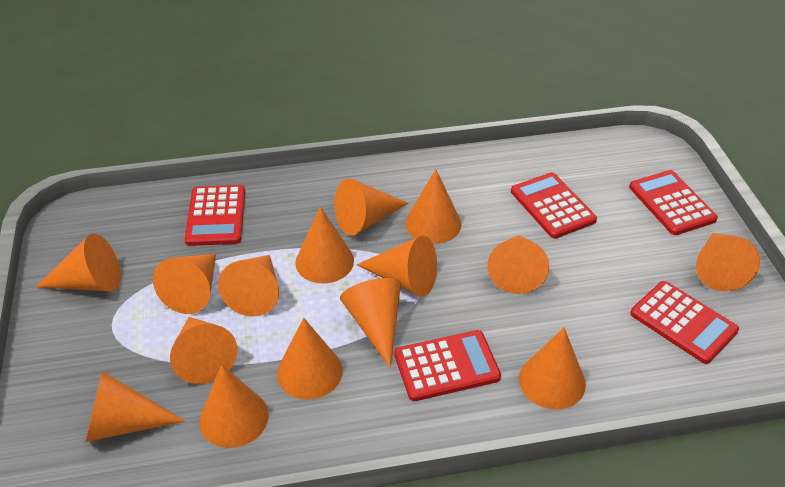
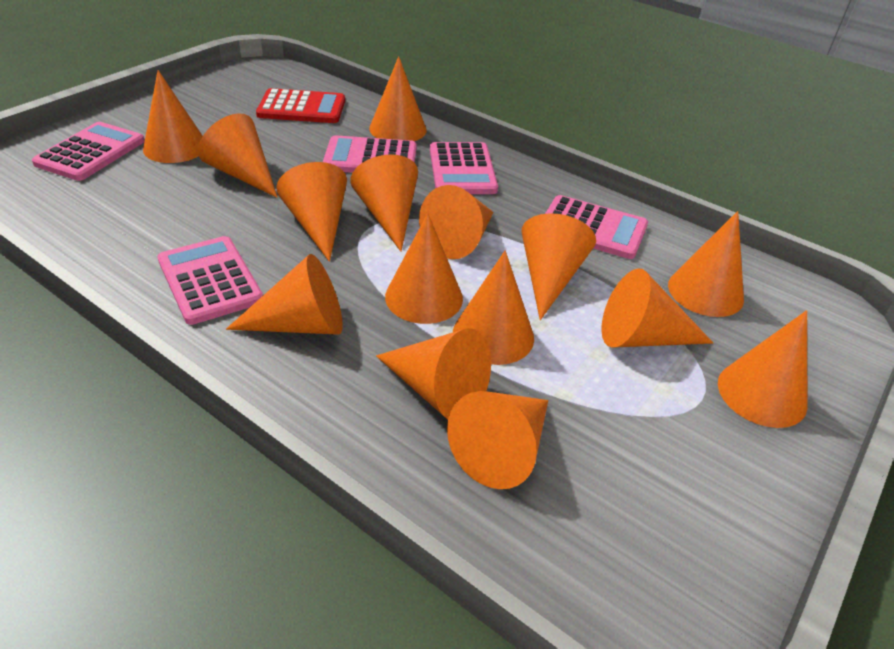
pink calculator: 0 -> 5
red calculator: 5 -> 1

